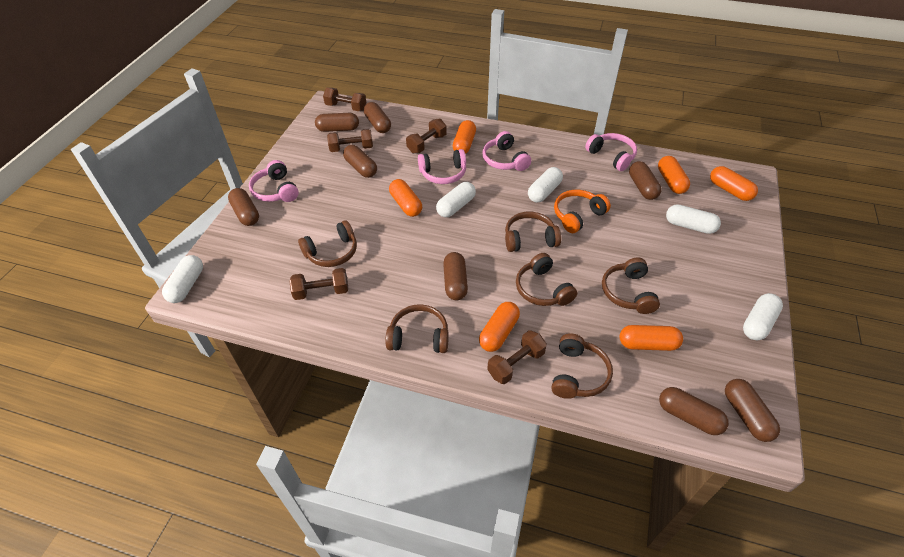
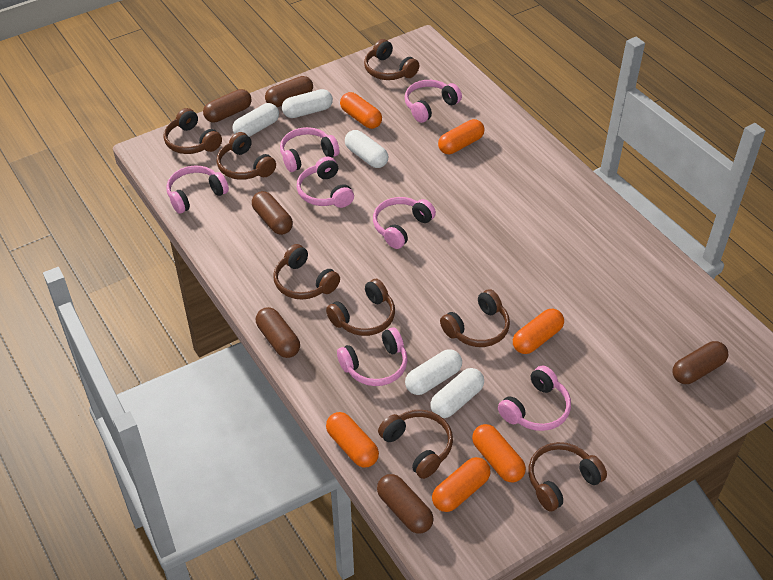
brown capsule: 8 -> 6
brown dumbbell: 5 -> 0
brown headphones: 6 -> 8
orange headphones: 1 -> 0
pink headphones: 4 -> 7

